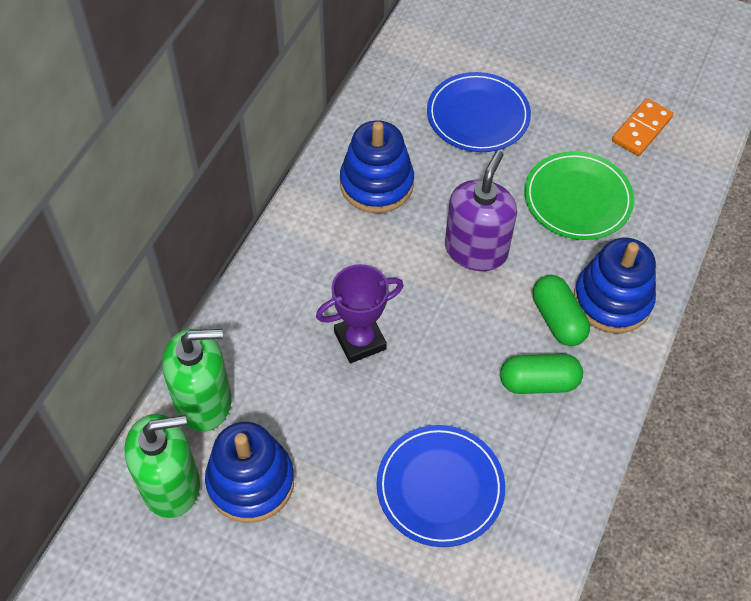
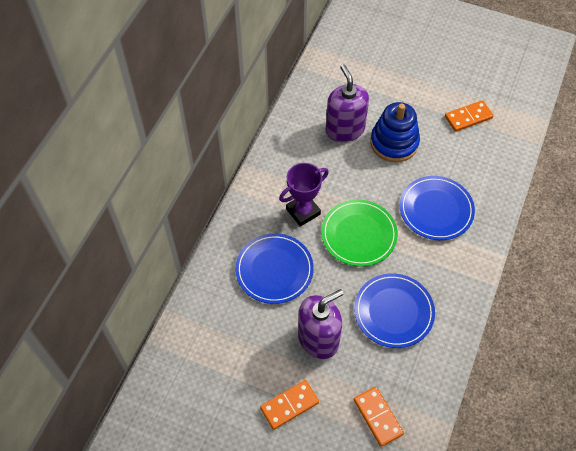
blue plate: 2 -> 3
blue stacking toy: 3 -> 1
green capsule: 2 -> 0
green soap dispenser: 2 -> 0
orange domino: 1 -> 3
purple soap dispenser: 1 -> 2

